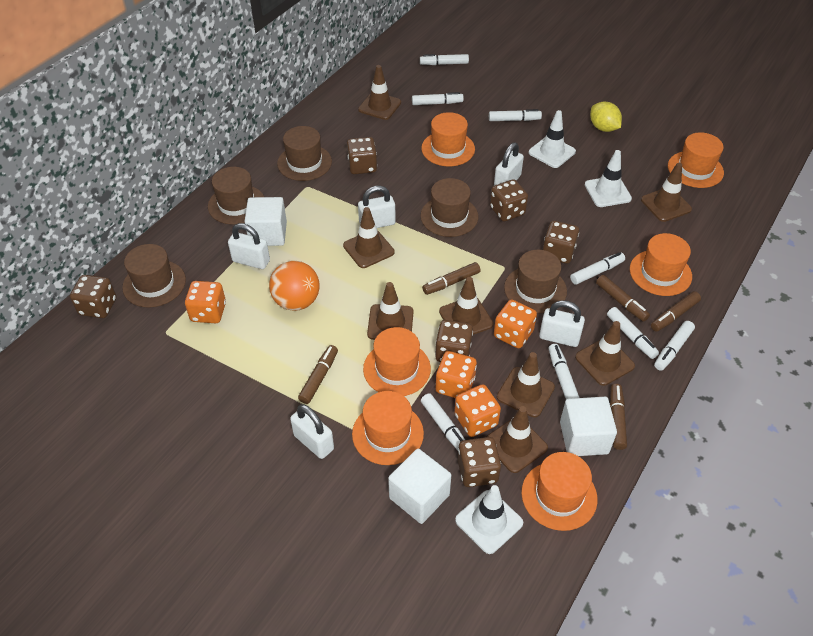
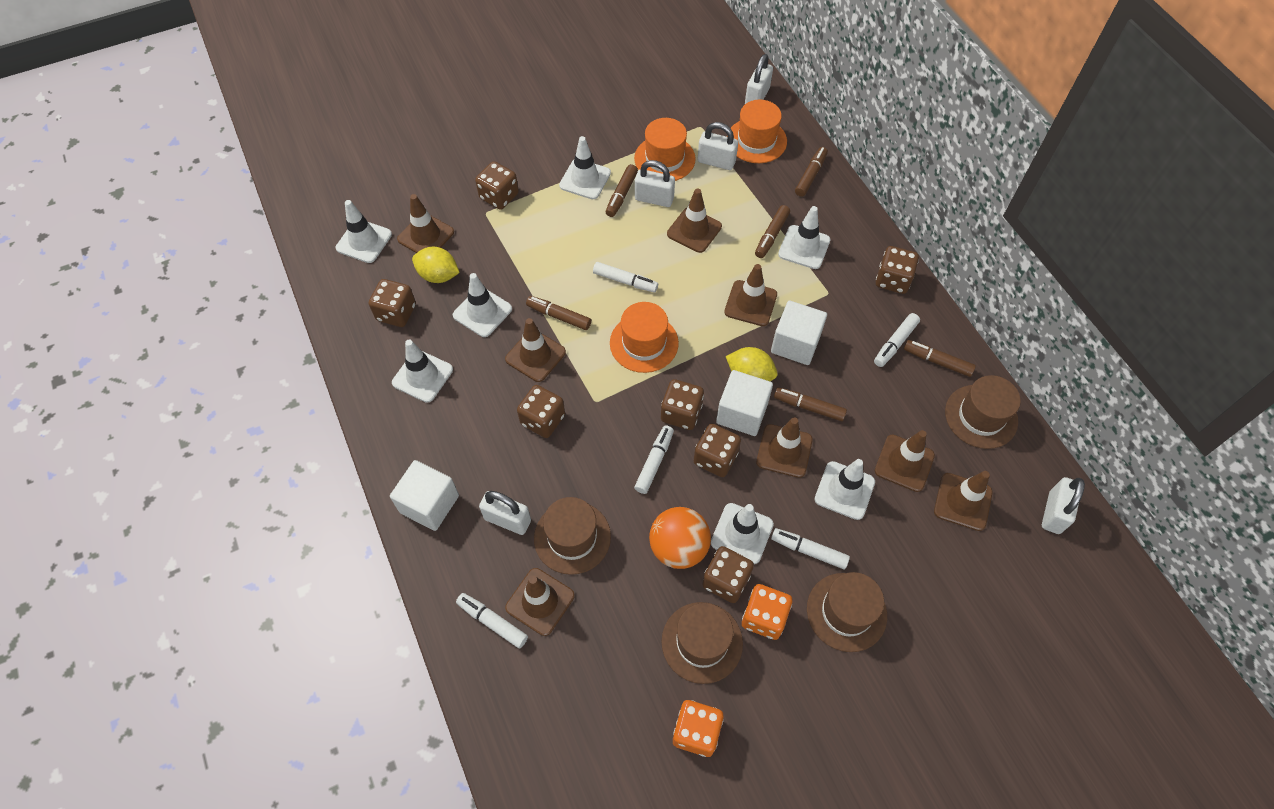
brown dice: 6 -> 7
brown hat: 5 -> 4
brown marker: 5 -> 6
orange dice: 4 -> 2
orange hat: 6 -> 3
white marker: 8 -> 5
white traffic cone: 3 -> 7
yellow lemon: 1 -> 2

